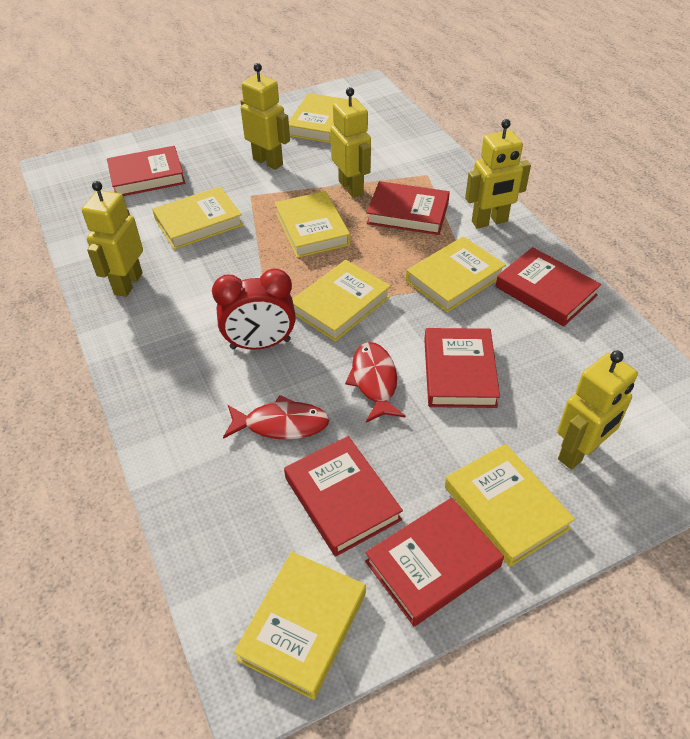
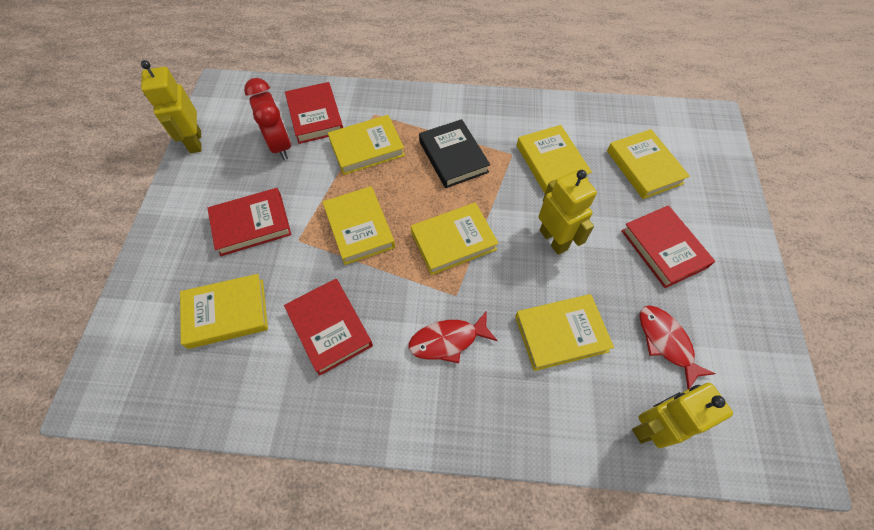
black book: 0 -> 1
red book: 6 -> 4
yellow robot: 5 -> 3

